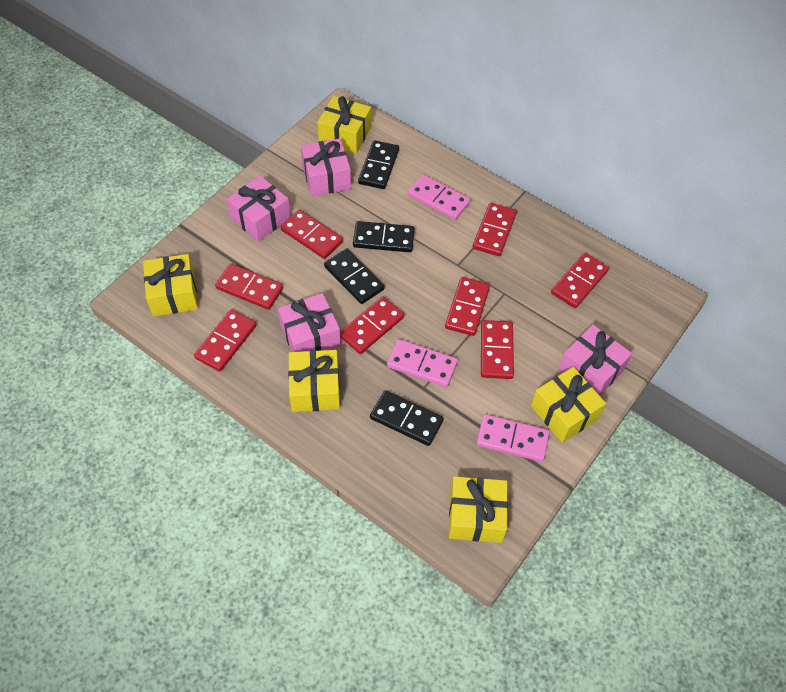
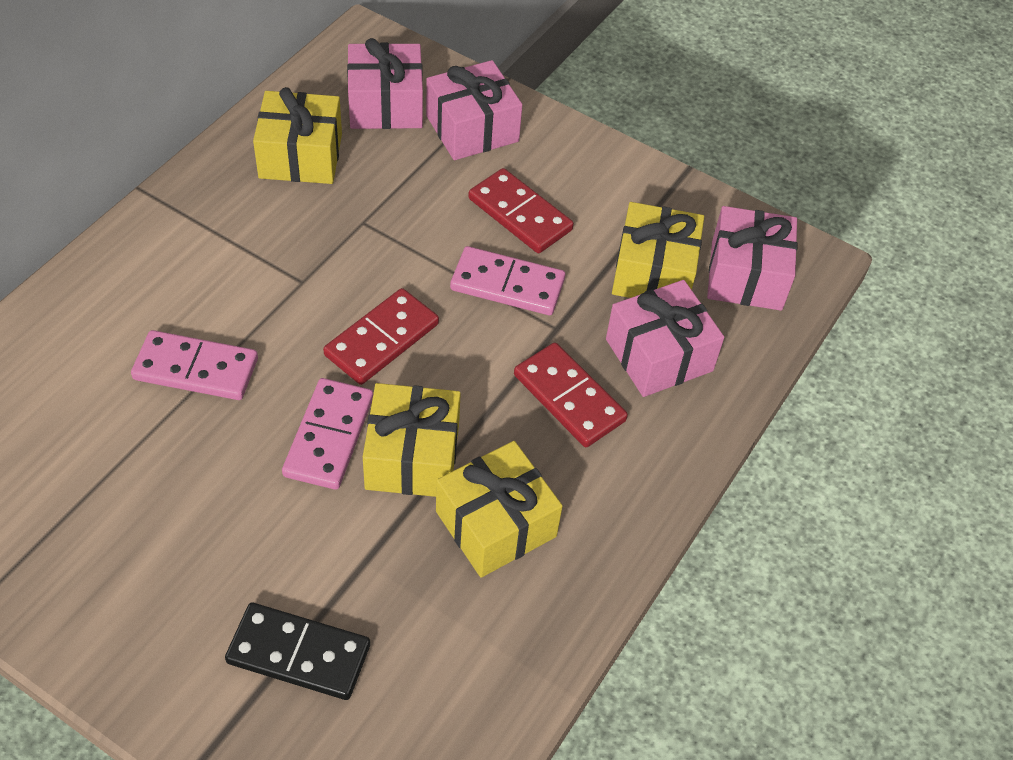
black domino: 4 -> 1
red domino: 8 -> 3
yellow gift: 5 -> 4

